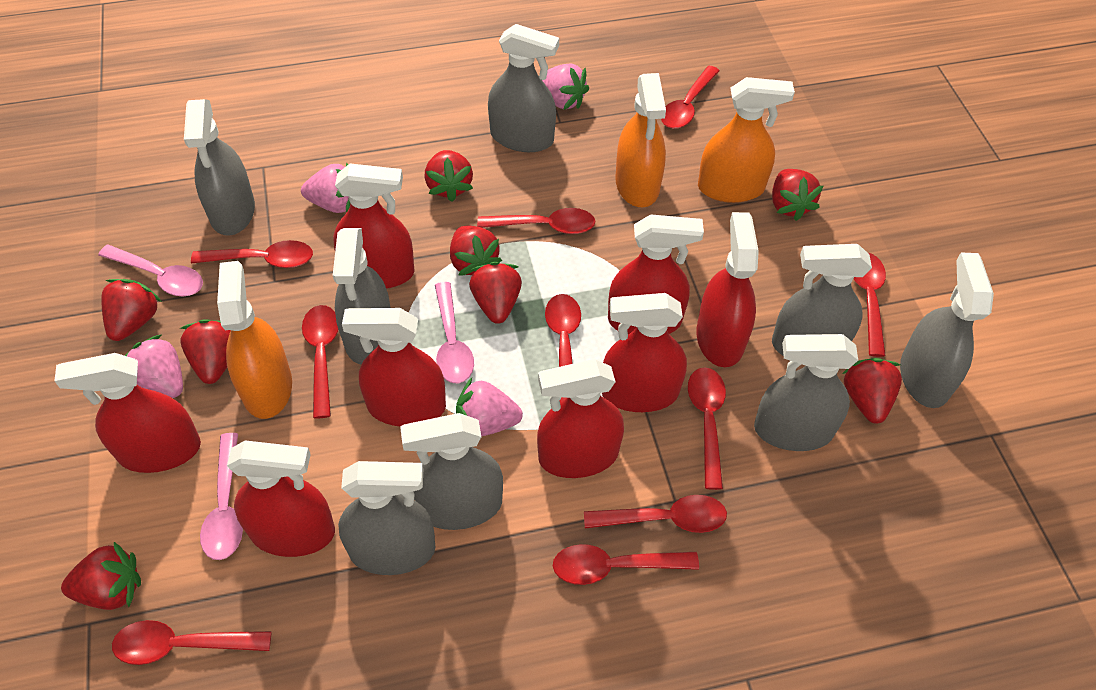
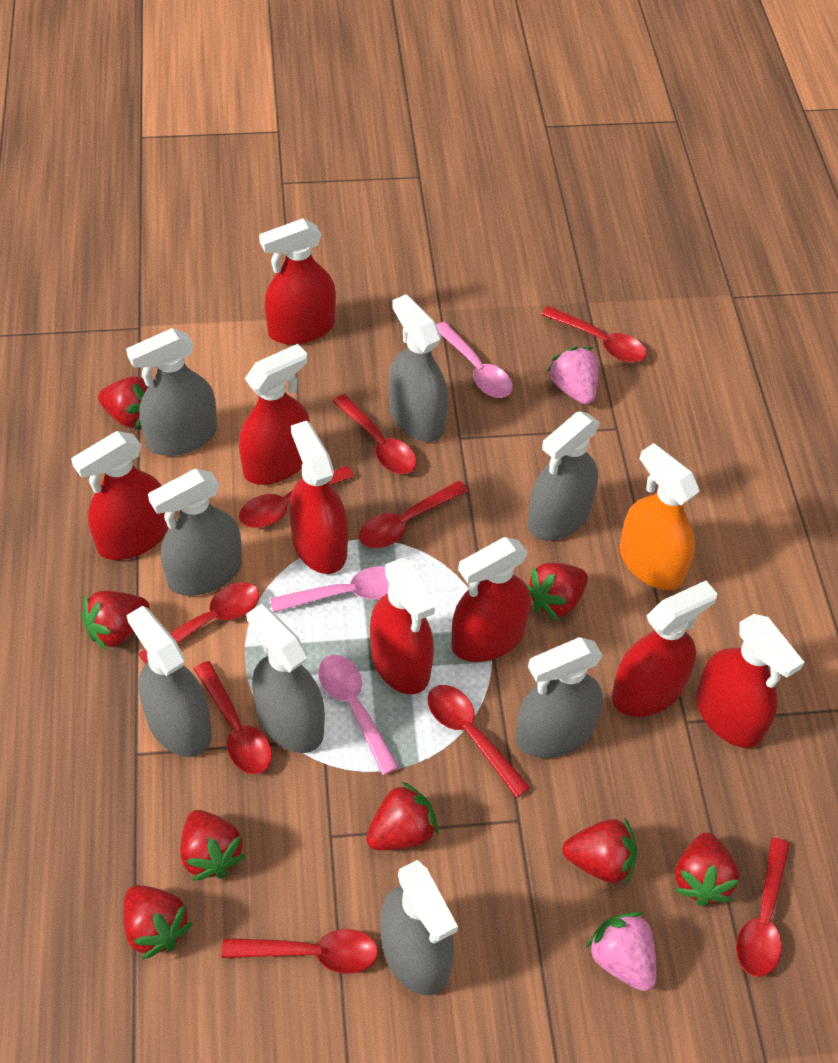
orange spray bottle: 3 -> 1
pink strawberry: 4 -> 2
red spoon: 10 -> 9

